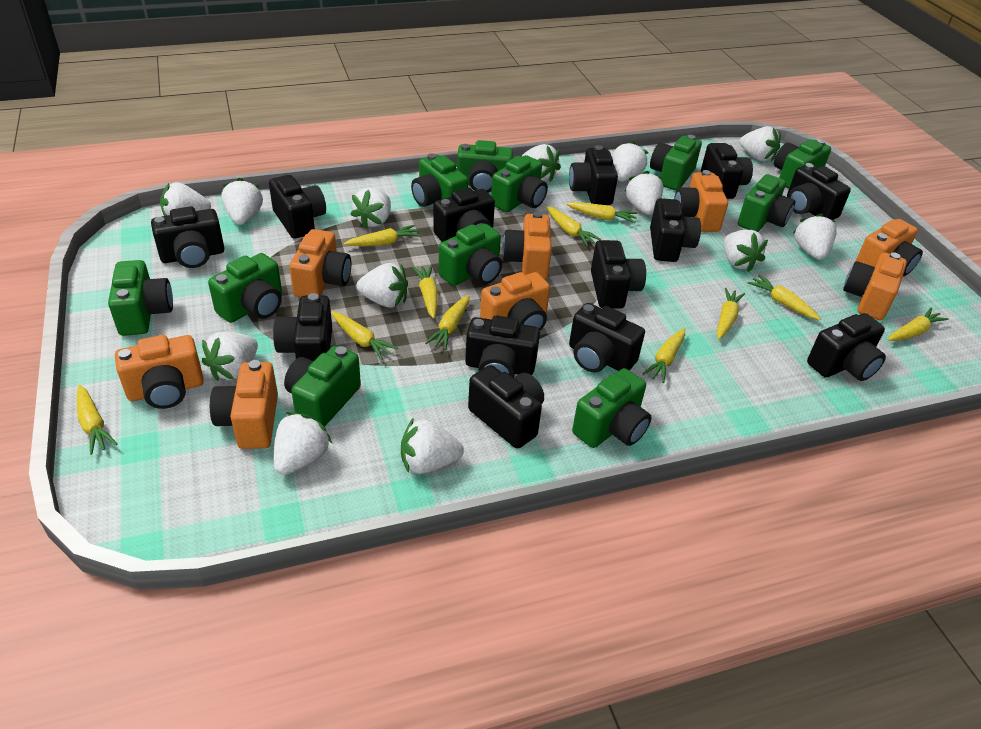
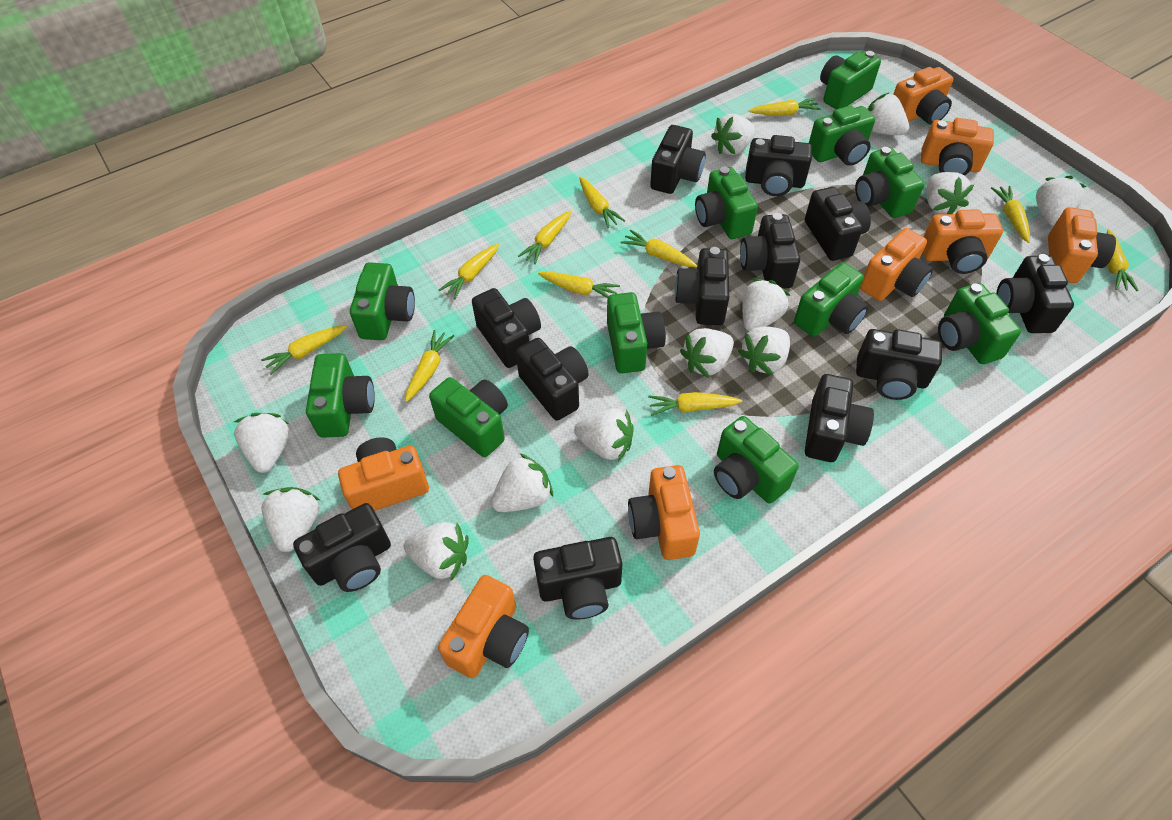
black camera: 13 -> 12
white strawberry: 13 -> 12

